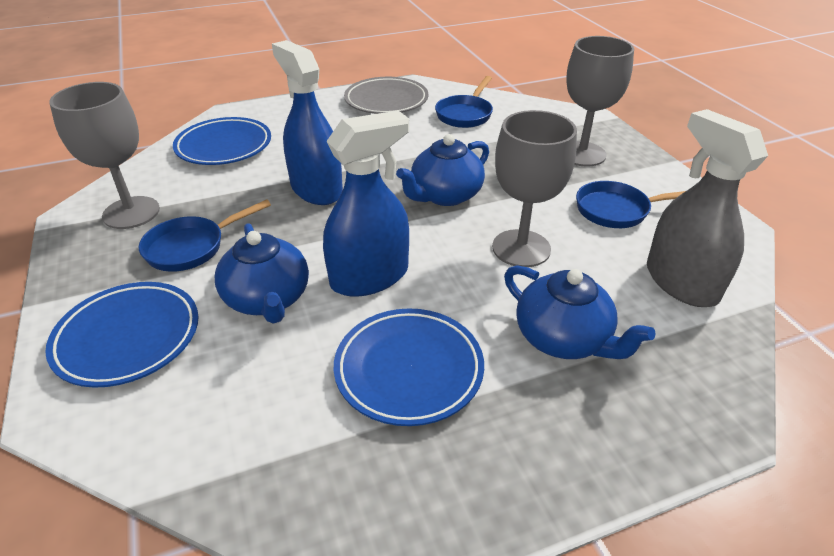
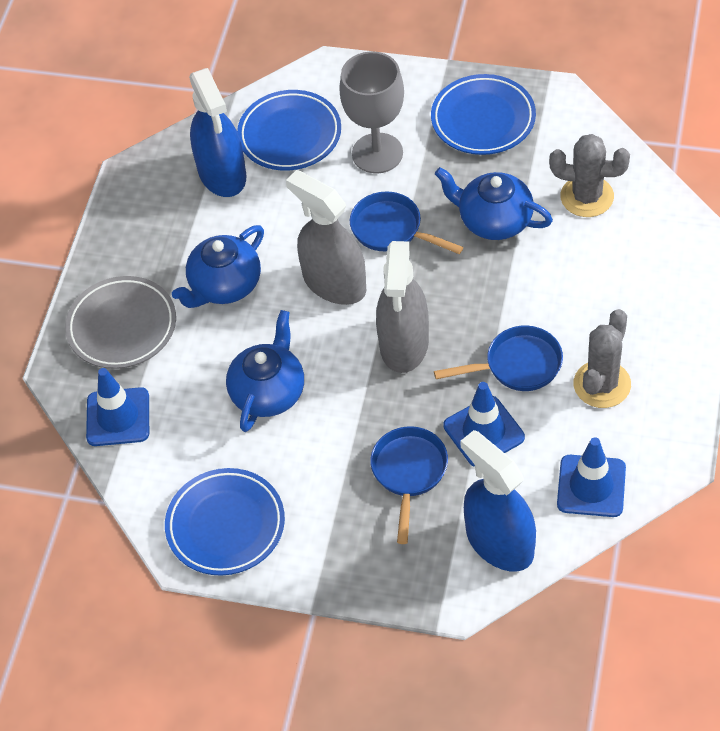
blue traffic cone: 0 -> 3
grey cactus: 0 -> 2
grey goblet: 3 -> 1
grey spray bottle: 1 -> 2

